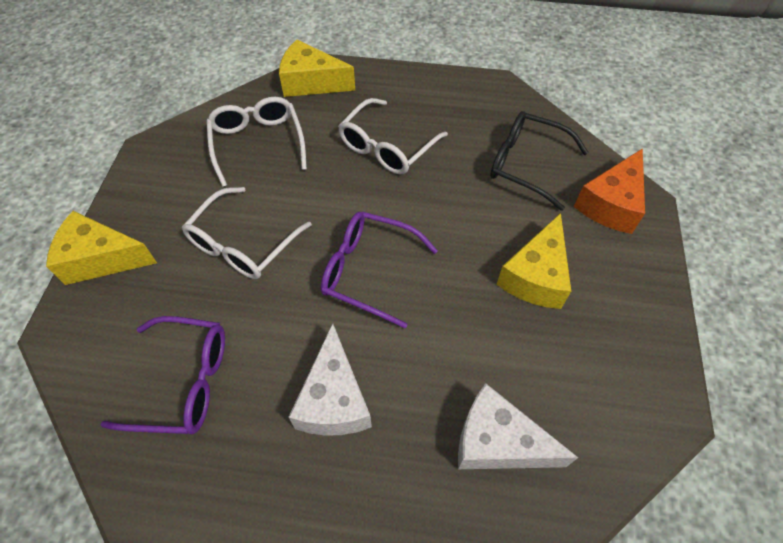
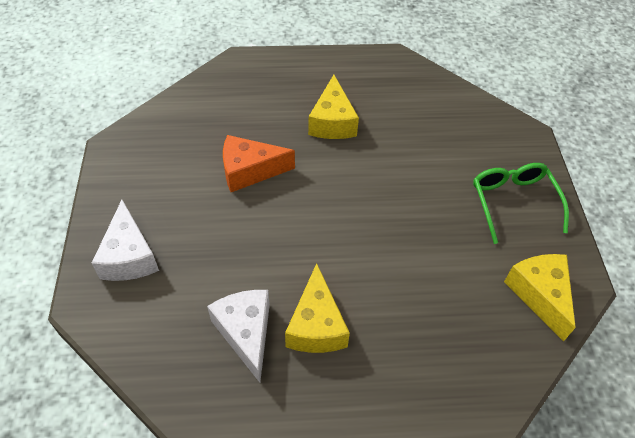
black glasses: 1 -> 0
green glasses: 0 -> 1
purple glasses: 2 -> 0
white glasses: 3 -> 0

